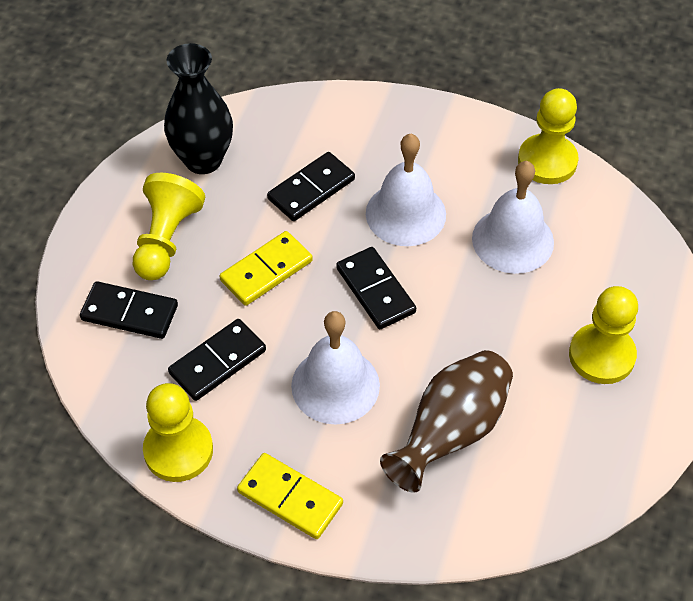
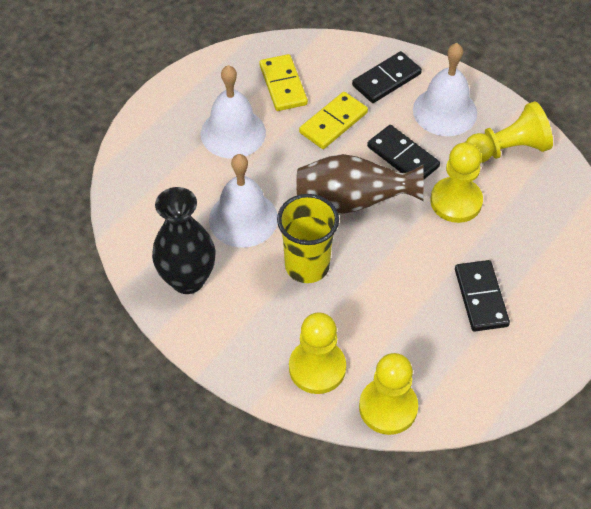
black domino: 4 -> 3
yellow cup: 0 -> 1

